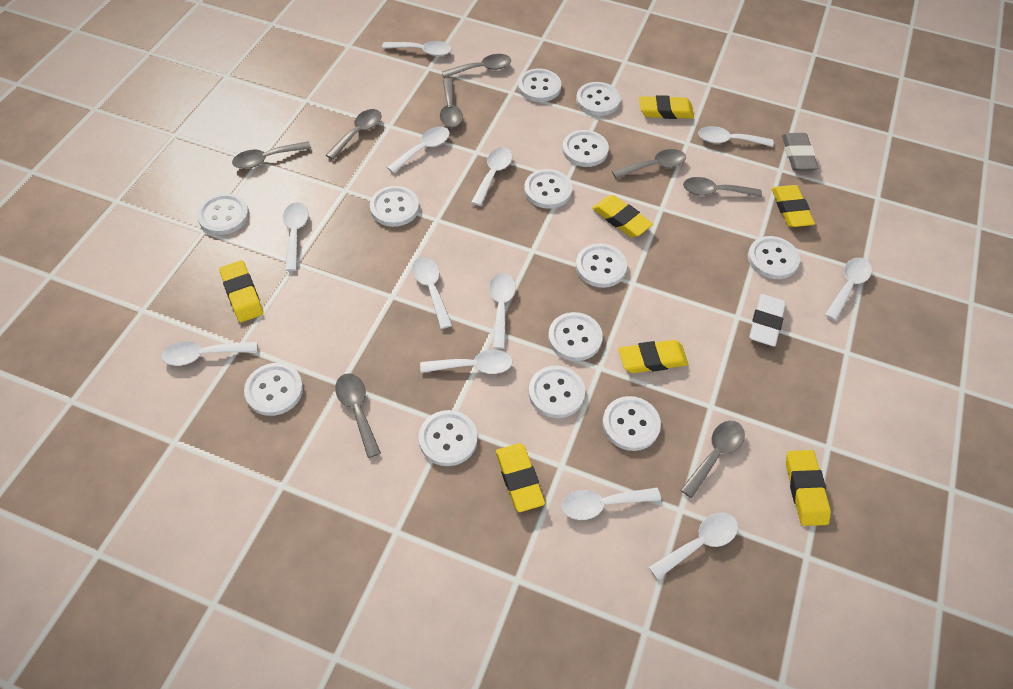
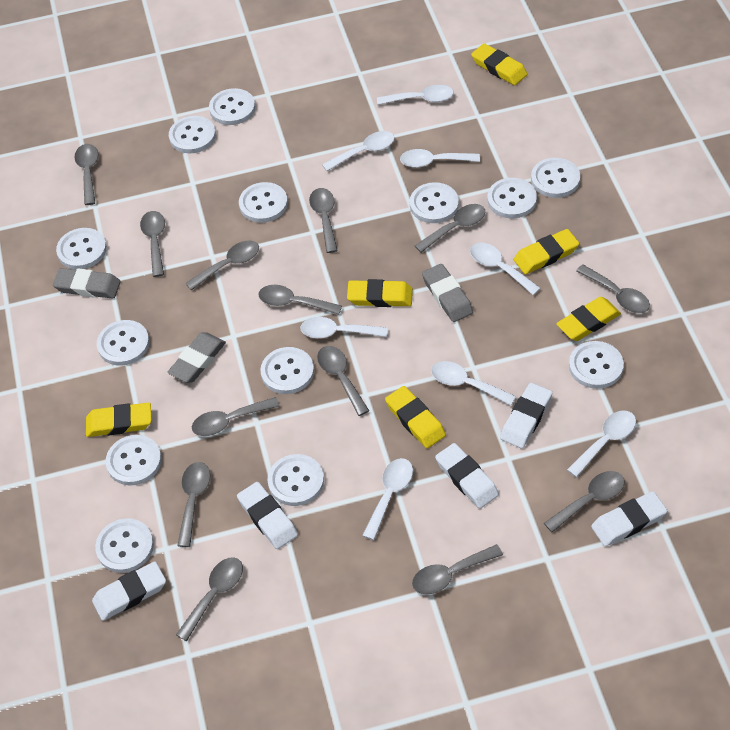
grey eraser: 1 -> 3
grey spoon: 8 -> 13
white eraser: 1 -> 5
white spoon: 12 -> 8
yellow eraser: 7 -> 6

